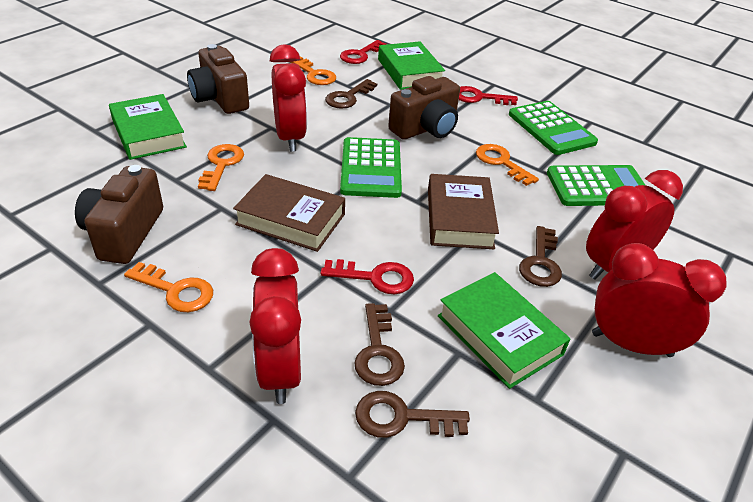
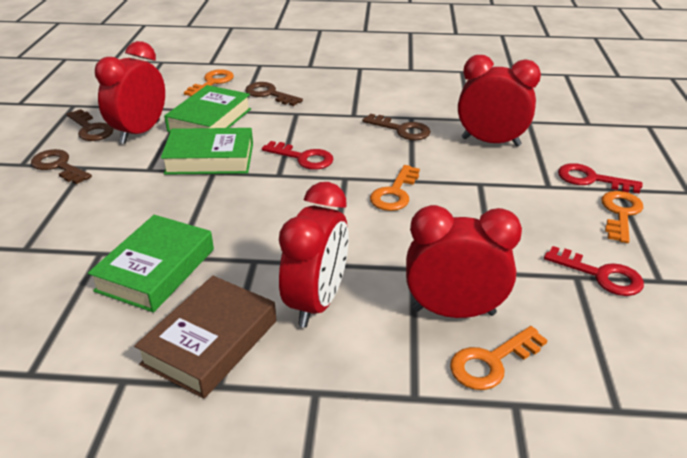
brown book: 2 -> 1
brown camera: 3 -> 0
green calculator: 3 -> 0

